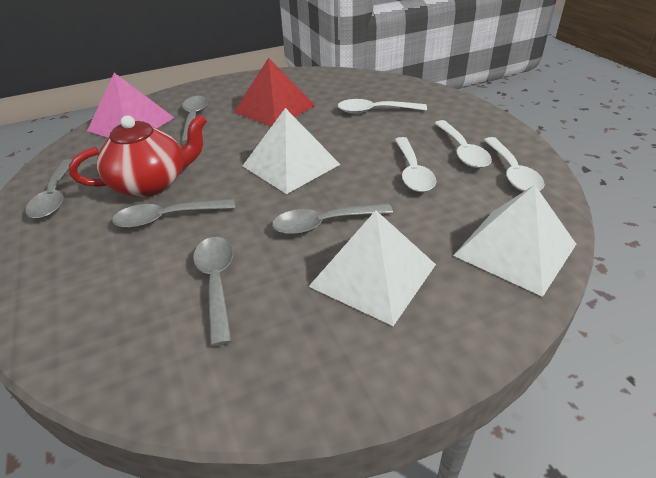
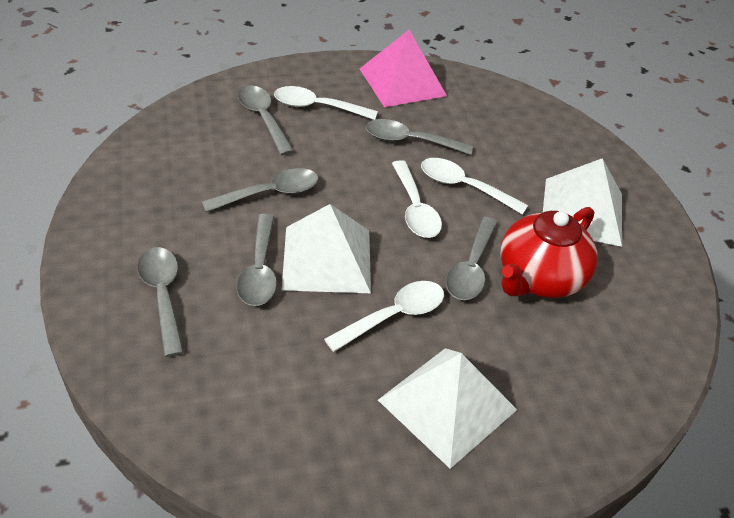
grey spoon: 5 -> 6
red pyramid: 1 -> 0

